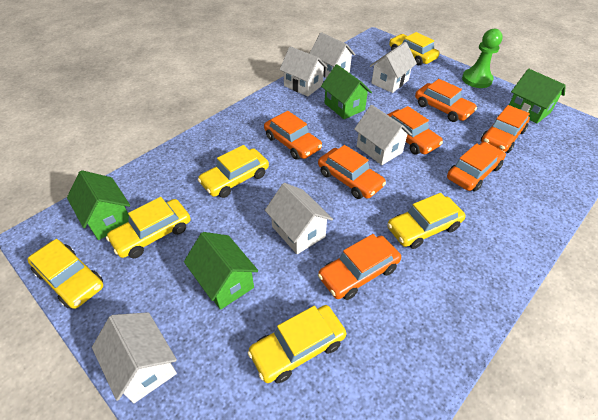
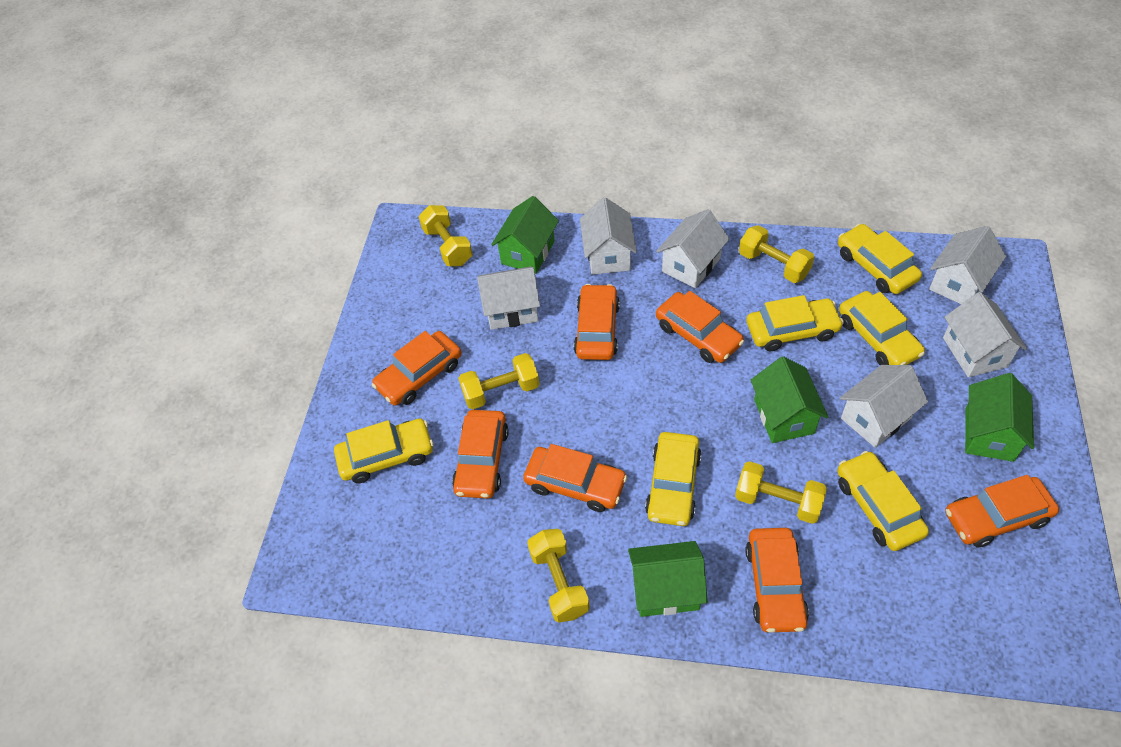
green pawn: 1 -> 0
yellow dumbbell: 0 -> 5

